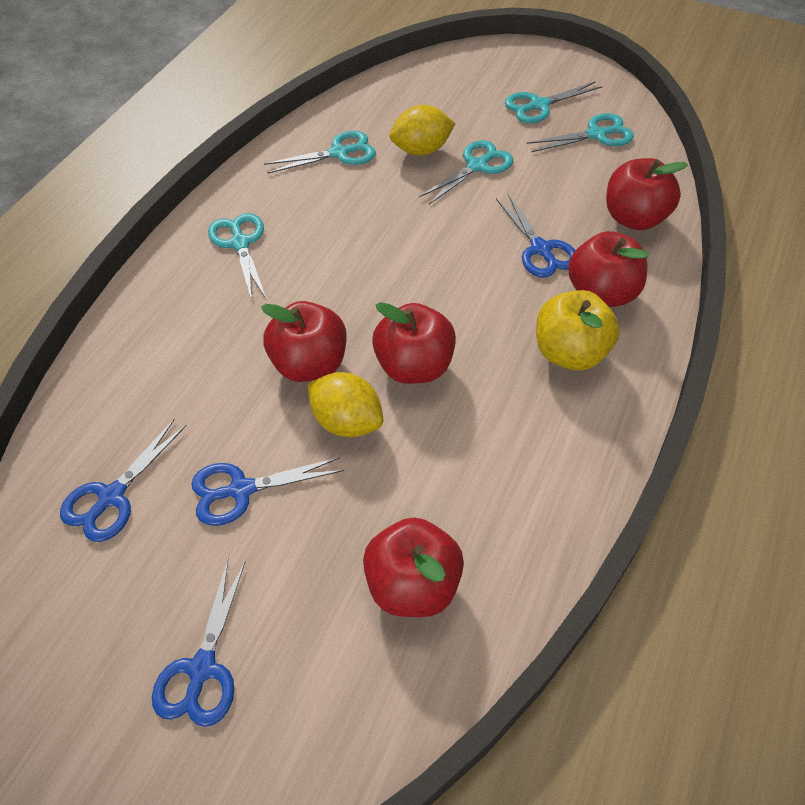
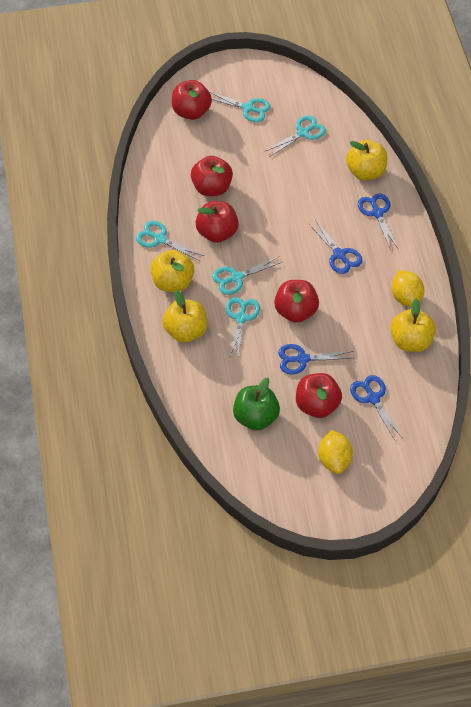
green apple: 0 -> 1
yellow apple: 1 -> 4

